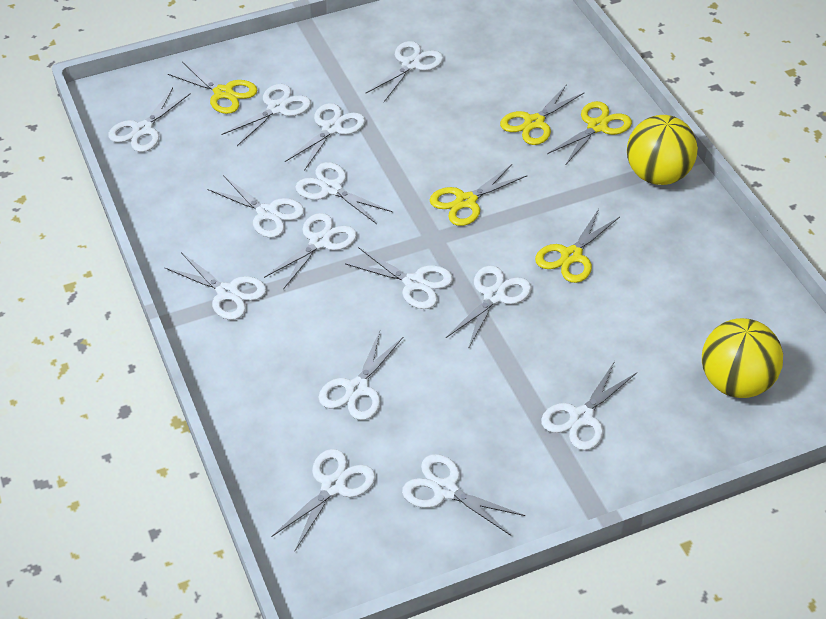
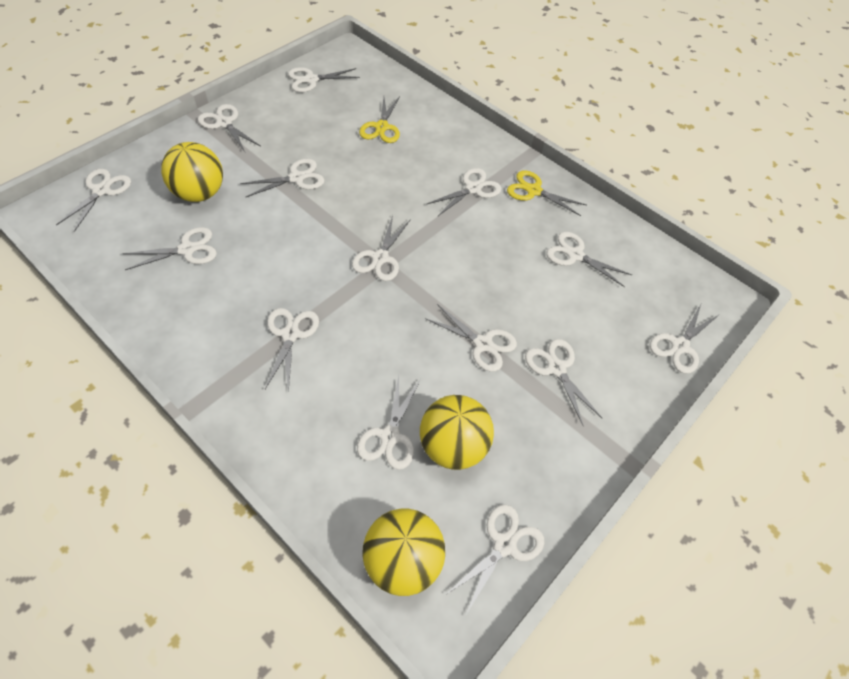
yellow ball: 2 -> 3
yellow scissors: 5 -> 2

